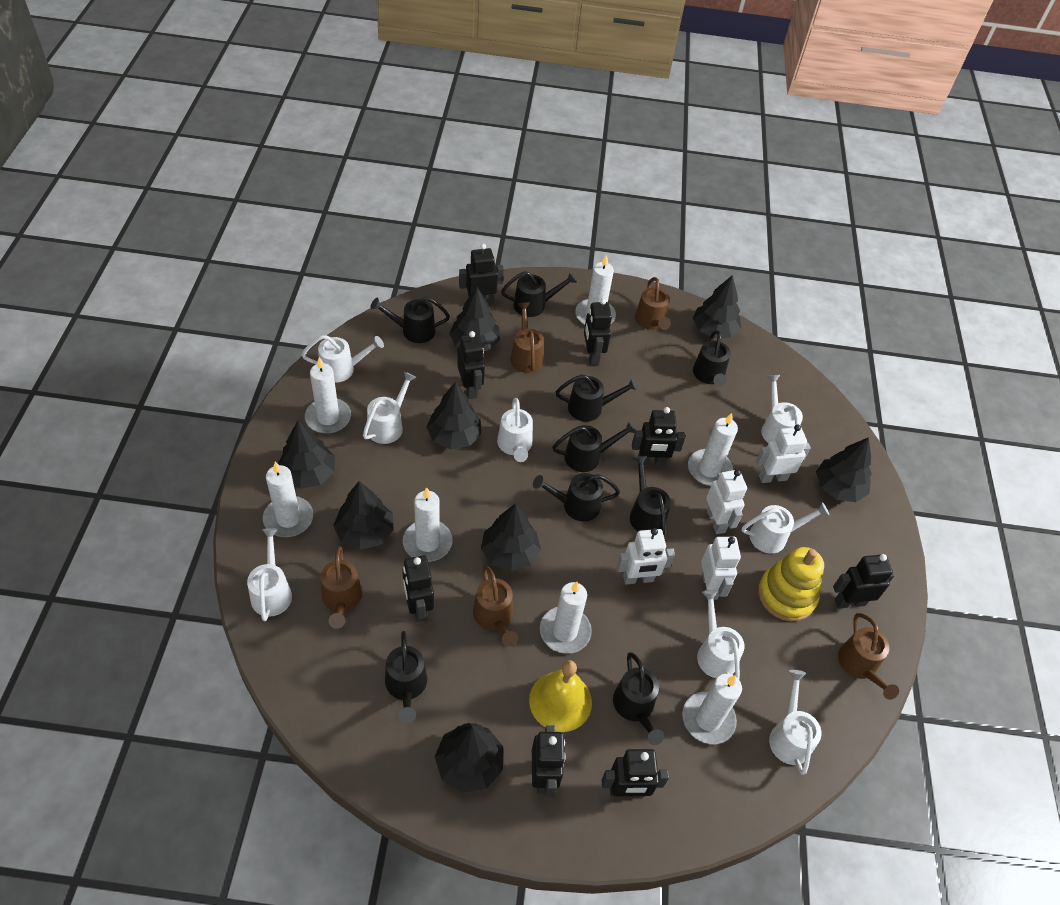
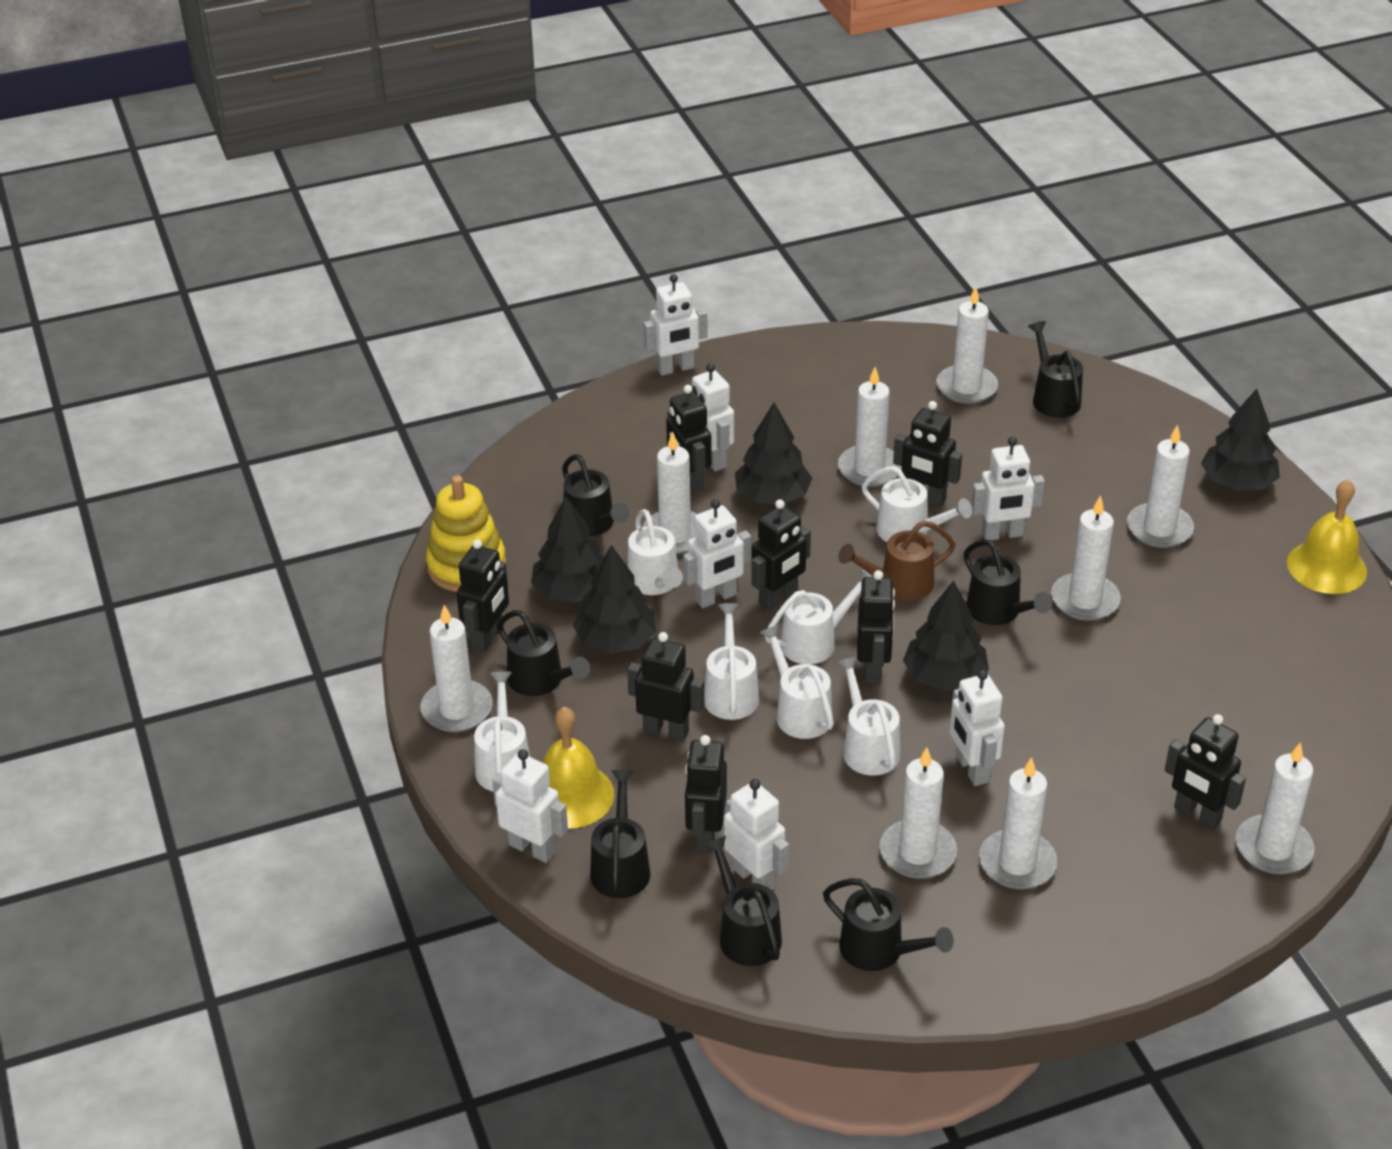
black tree: 8 -> 5
black watering can: 9 -> 7
brown watering can: 5 -> 1
white candle: 7 -> 9
white robot: 4 -> 7
white watering can: 8 -> 7
yellow bell: 1 -> 2

